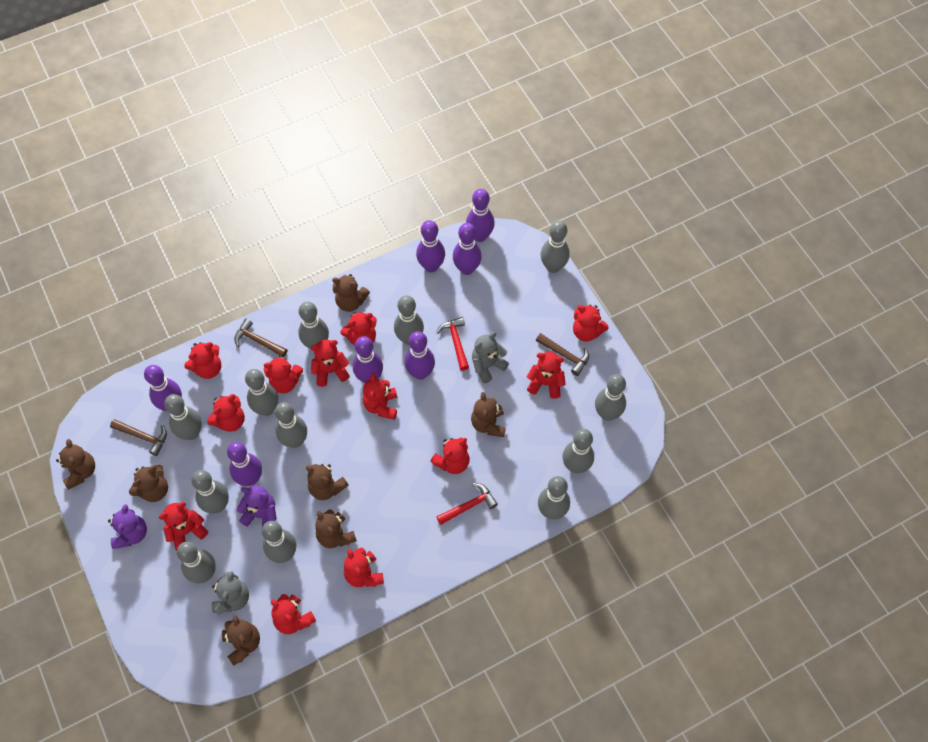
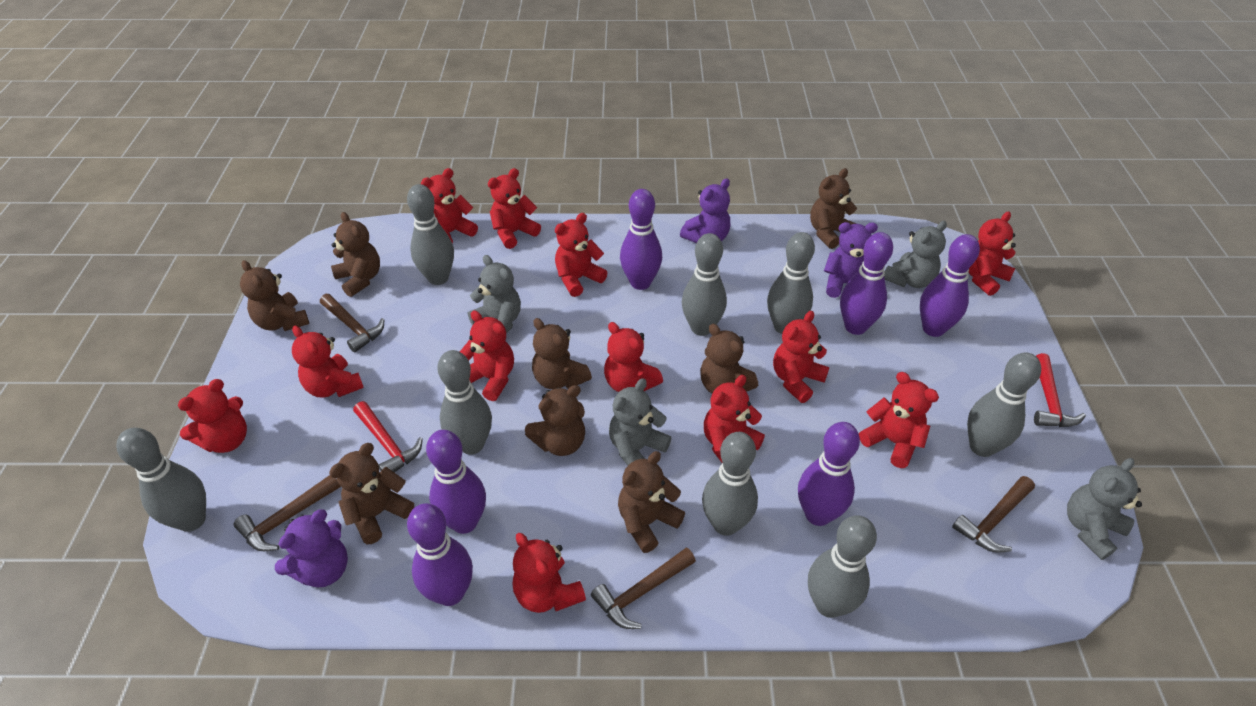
brown hammer: 3 -> 4
brown teddy bear: 7 -> 8
grey bowling pin: 12 -> 8
grey teddy bear: 2 -> 4
purple bowling pin: 7 -> 6
purple teddy bear: 2 -> 3

